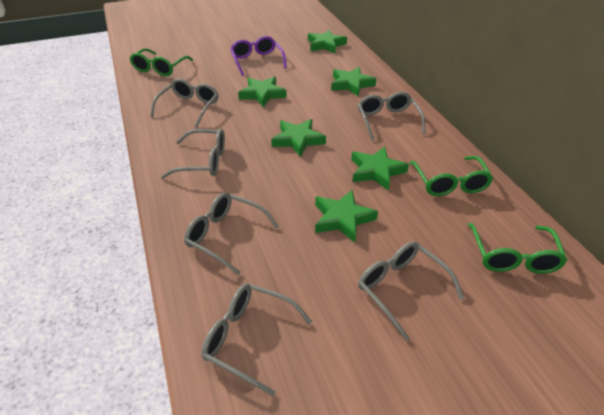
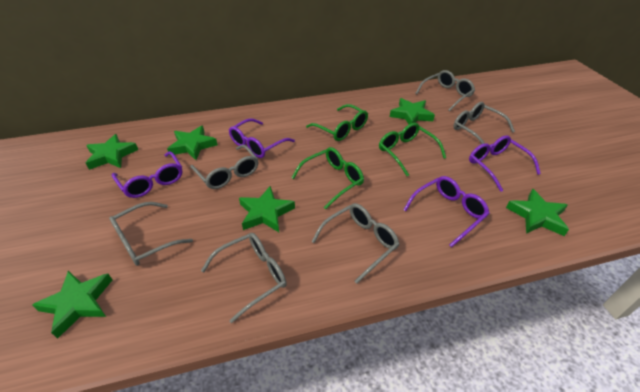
purple glasses: 1 -> 4

